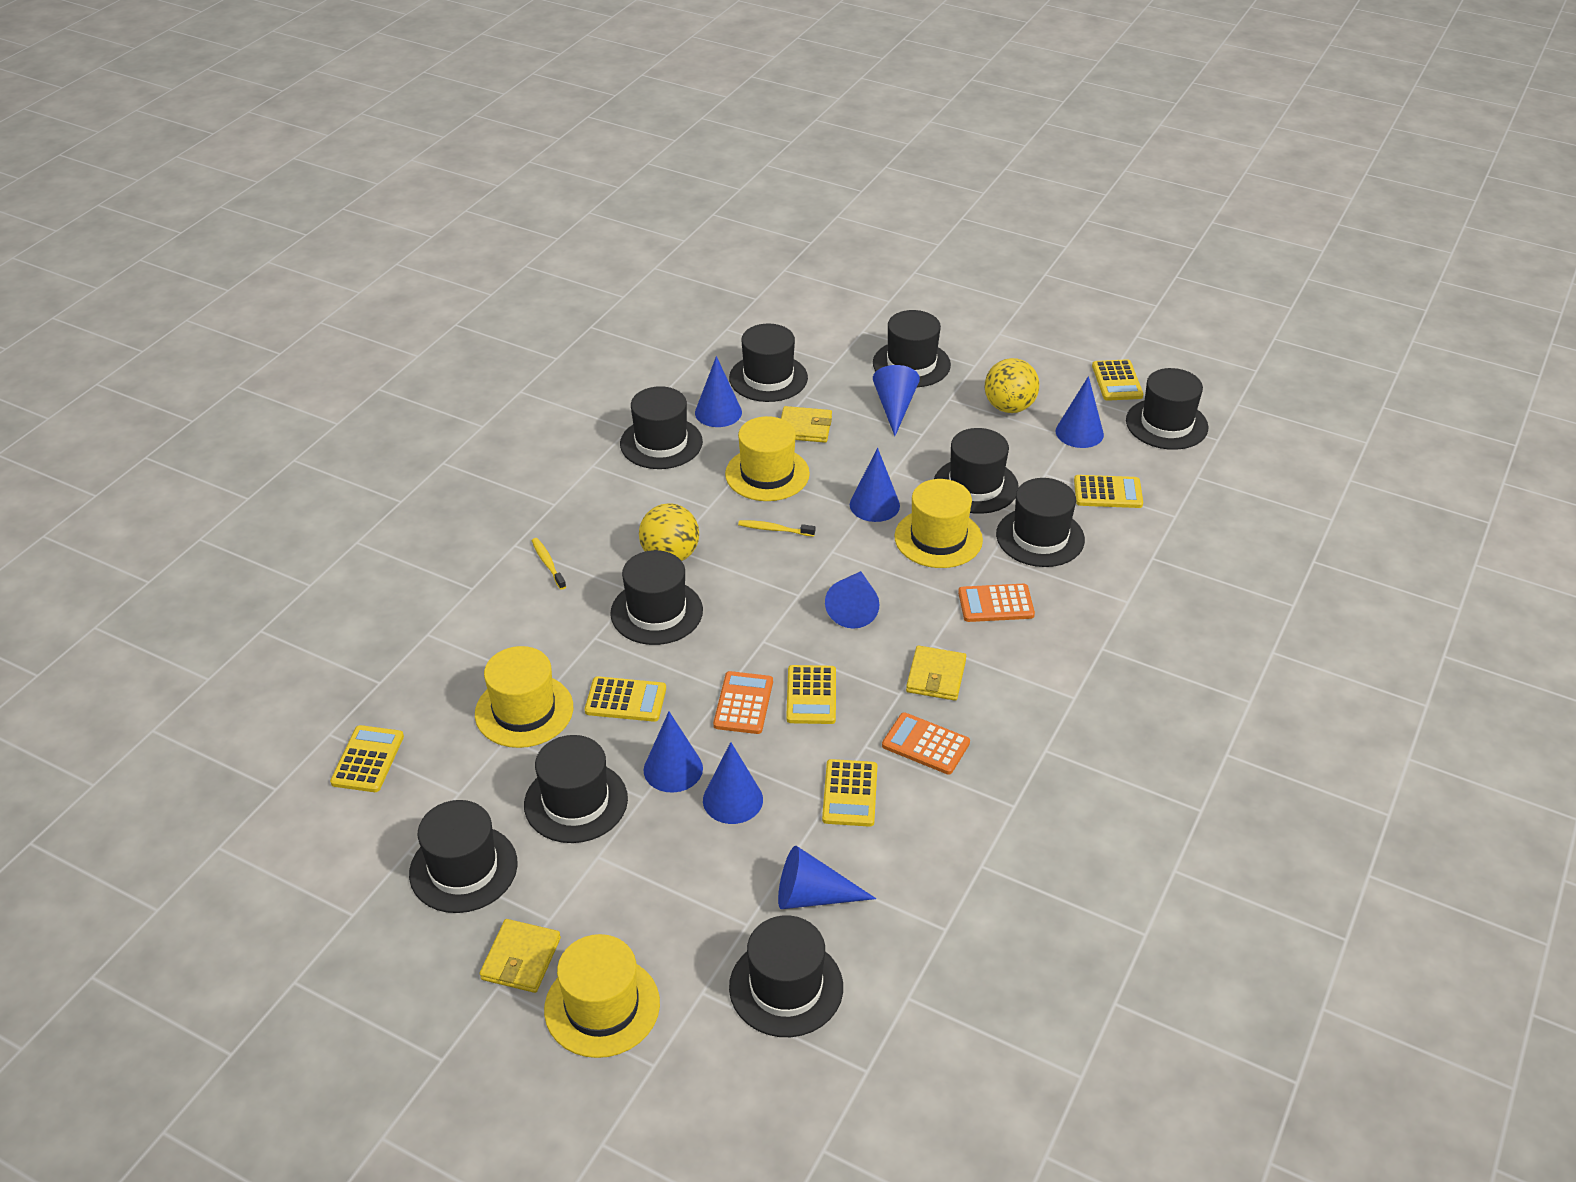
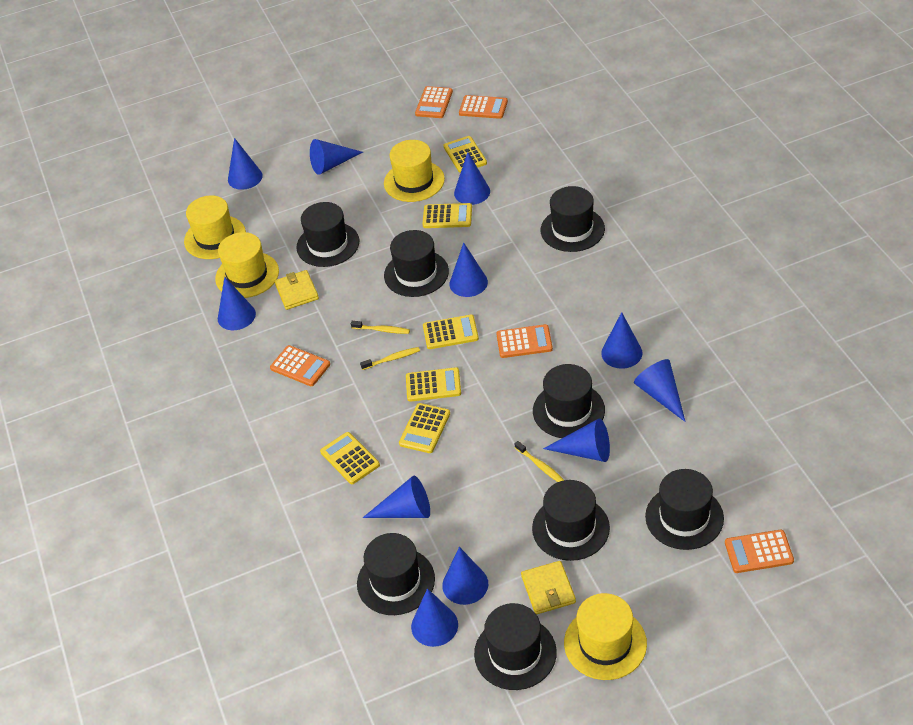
black hat: 10 -> 8
blue cone: 8 -> 11
orange calculator: 3 -> 5
yellow ball: 2 -> 0
yellow toothbrush: 2 -> 3
yellow wallet: 3 -> 2

